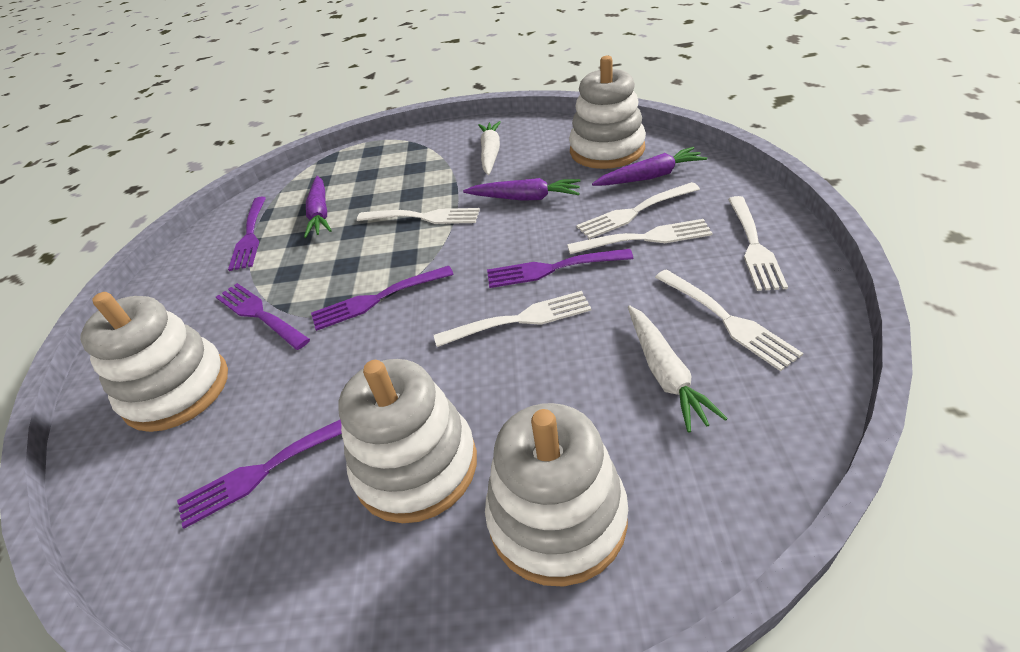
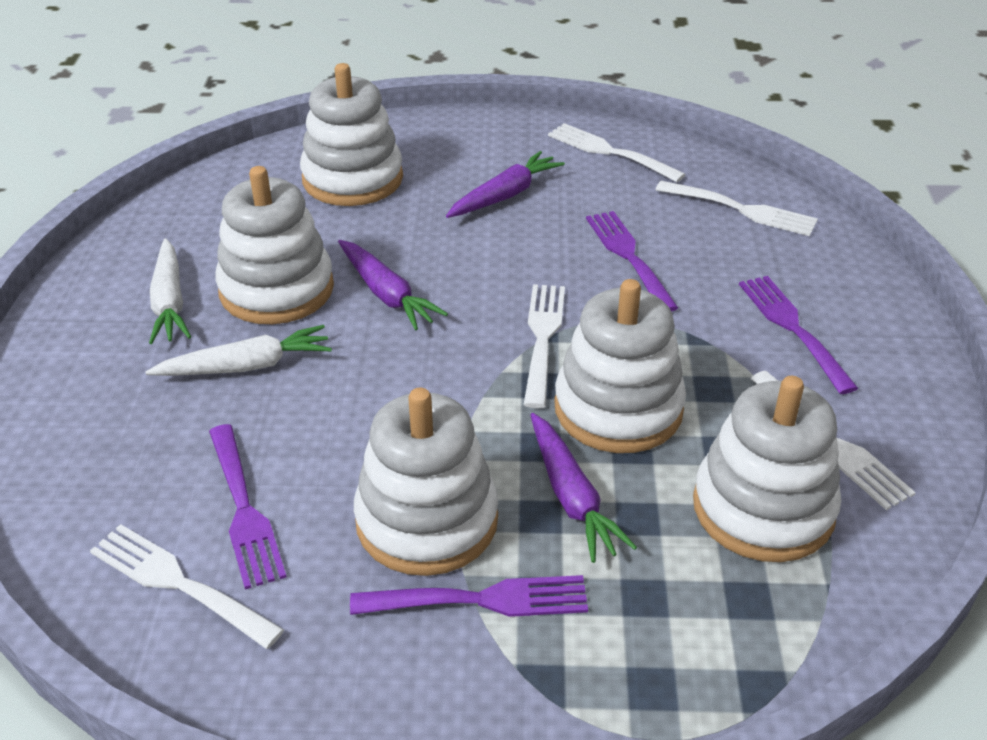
purple fork: 5 -> 4
white fork: 6 -> 5
white stacking toy: 4 -> 5

